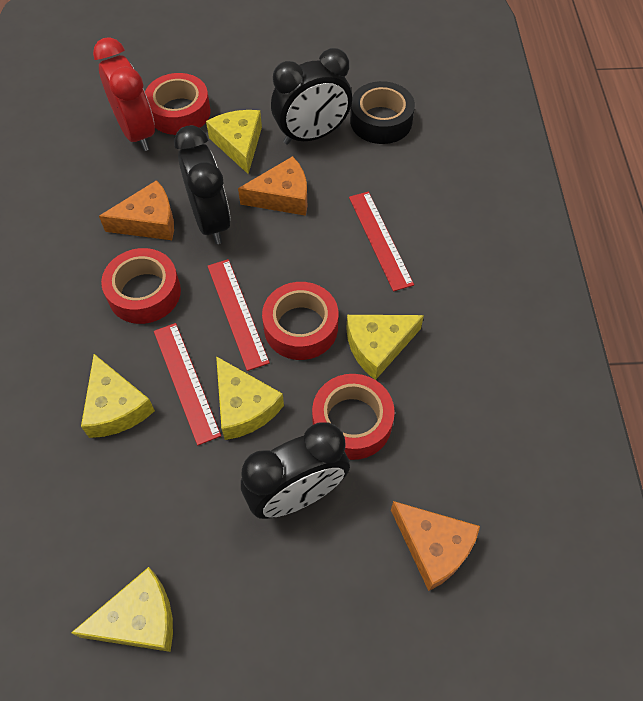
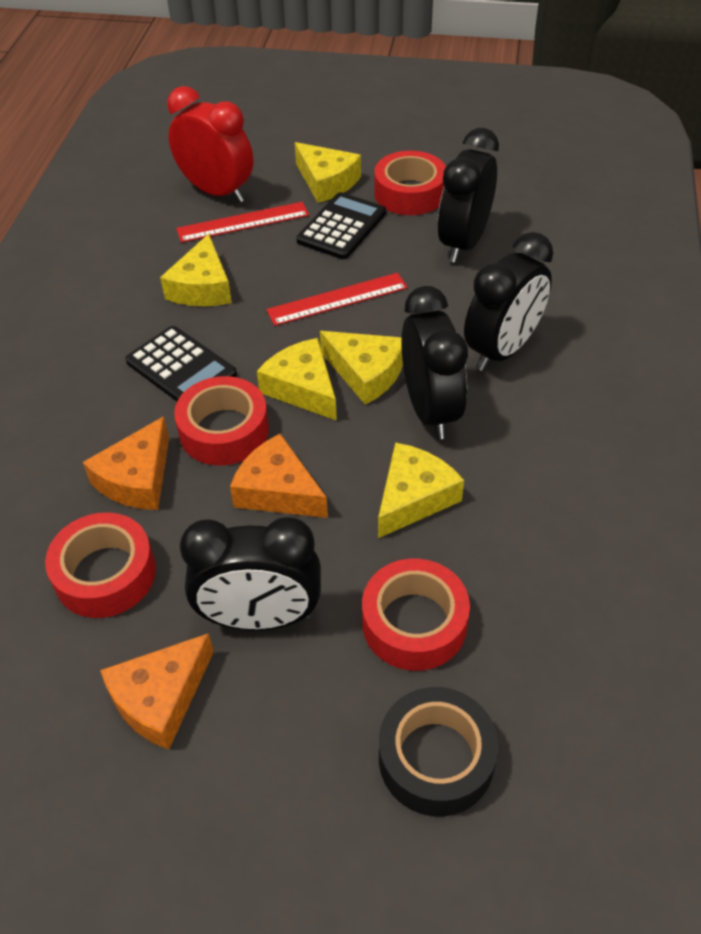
black calculator: 0 -> 2
black clock: 3 -> 4
red ruler: 3 -> 2

